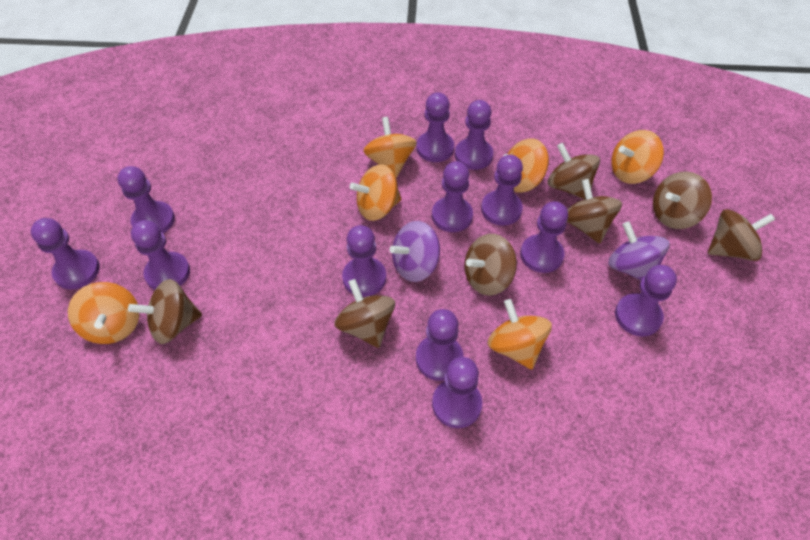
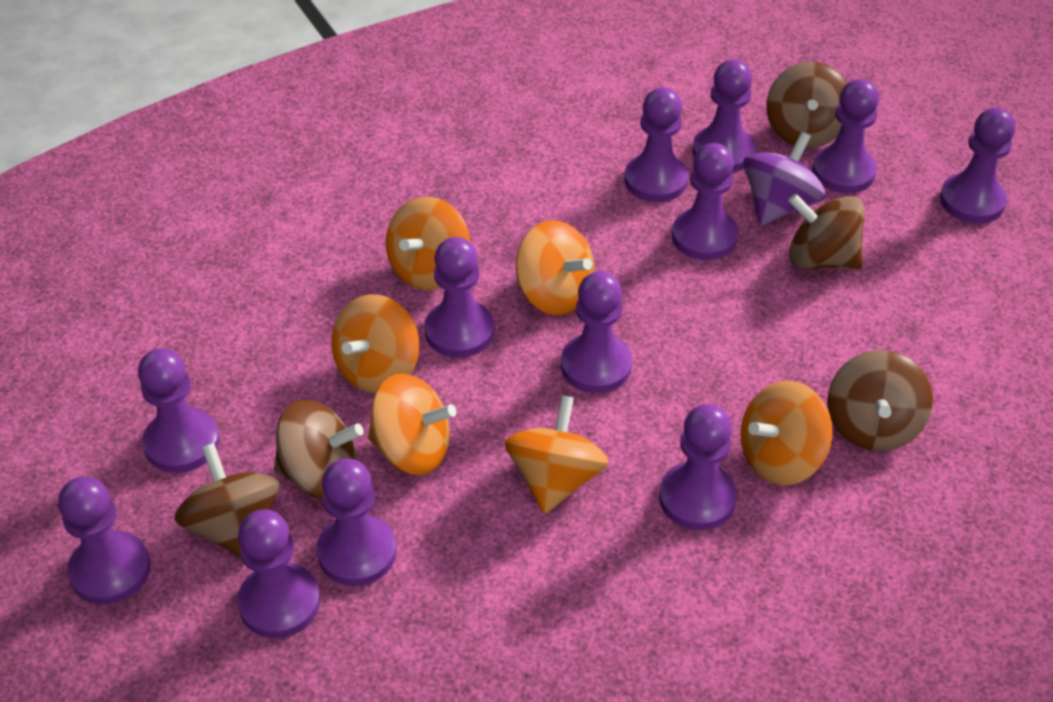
brown spinning top: 7 -> 5
purple spinning top: 2 -> 1

